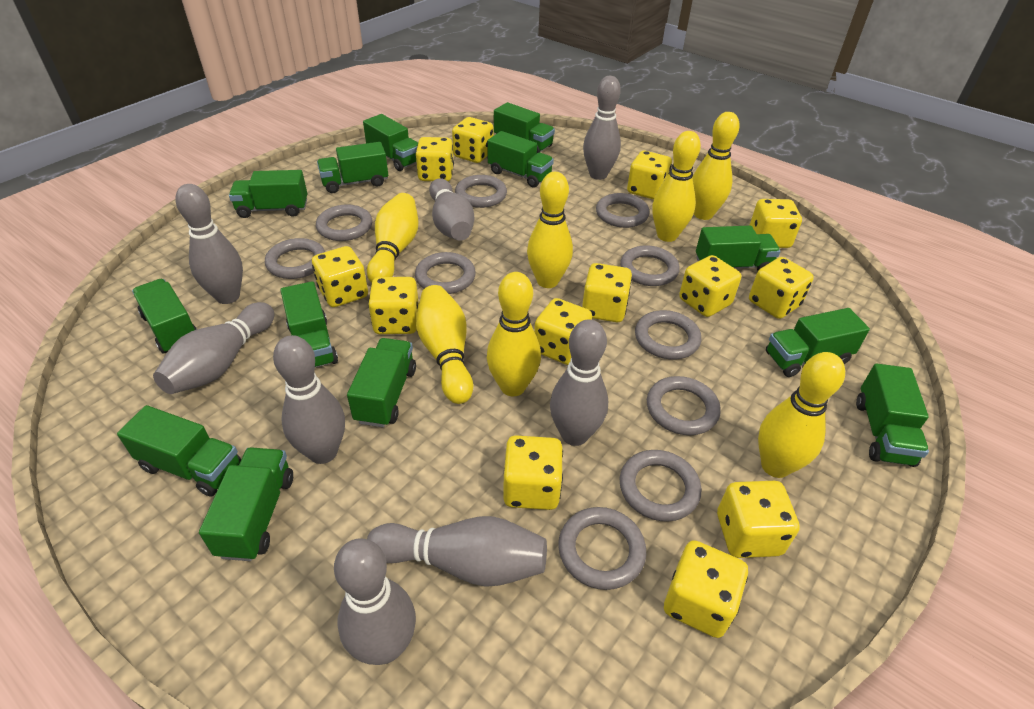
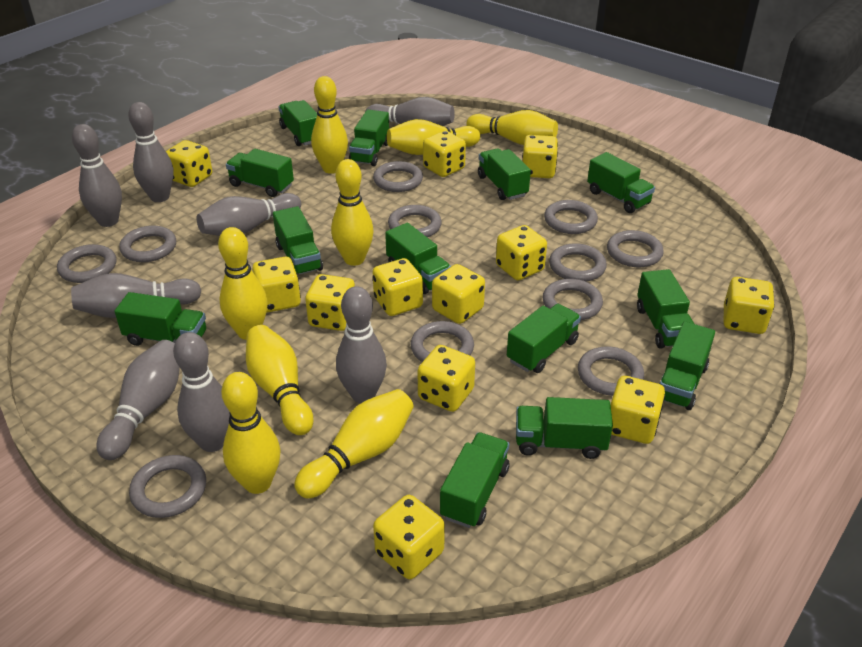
grey ring: 10 -> 11
yellow bowling pin: 7 -> 8
yellow dice: 13 -> 12

